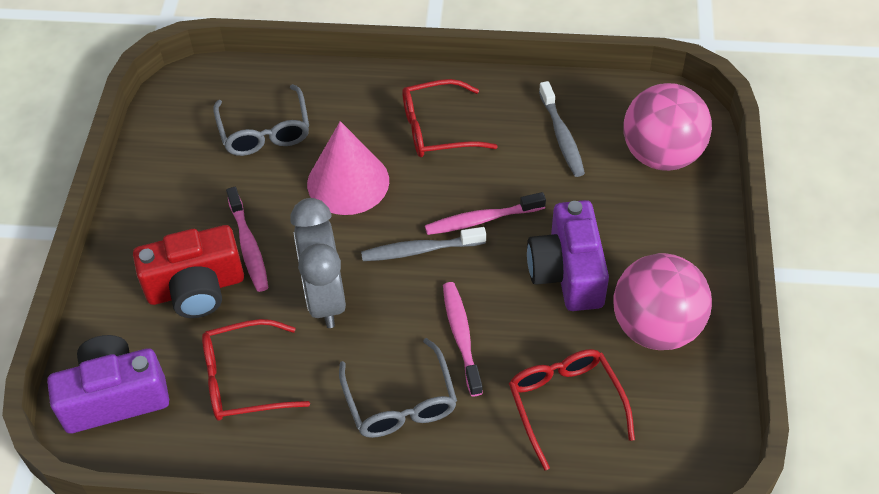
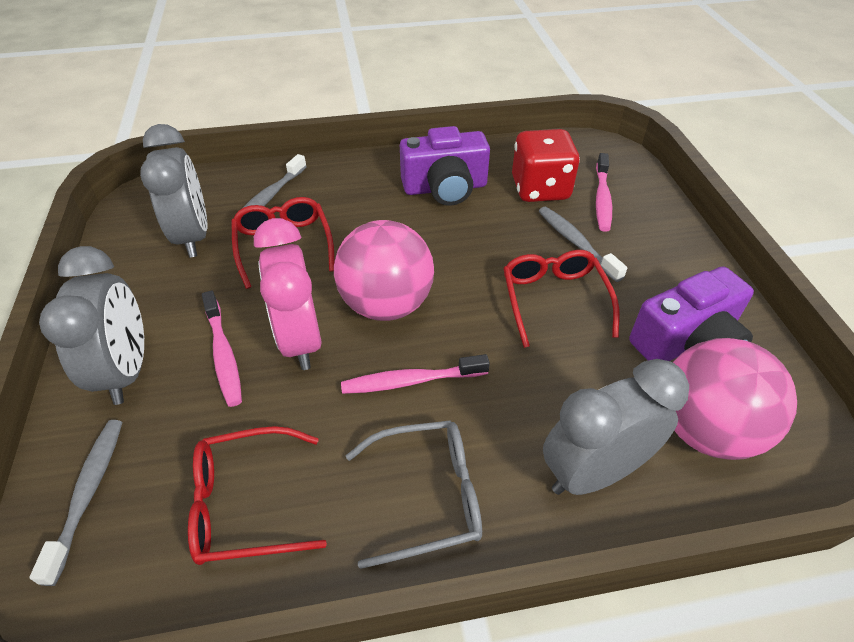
grey clock: 1 -> 3
grey glasses: 2 -> 1
grey toothbrush: 2 -> 3
pink clock: 0 -> 1
pink cone: 1 -> 0
red camera: 1 -> 0
red dice: 0 -> 1

